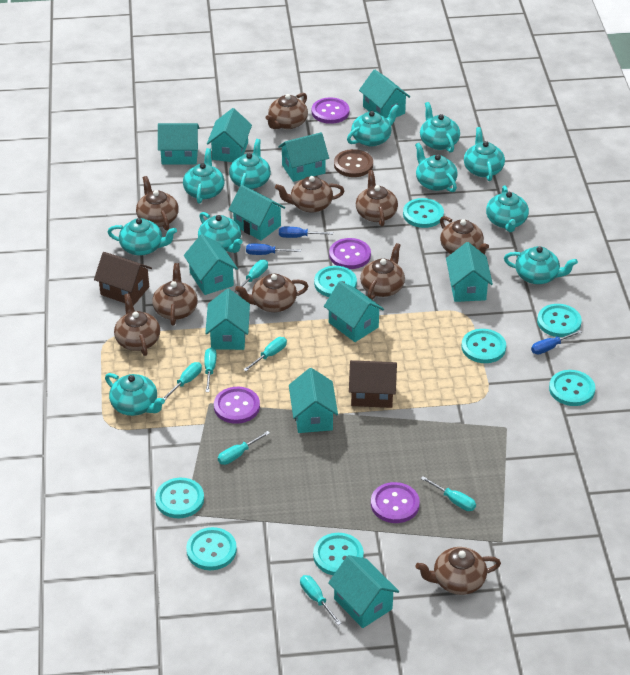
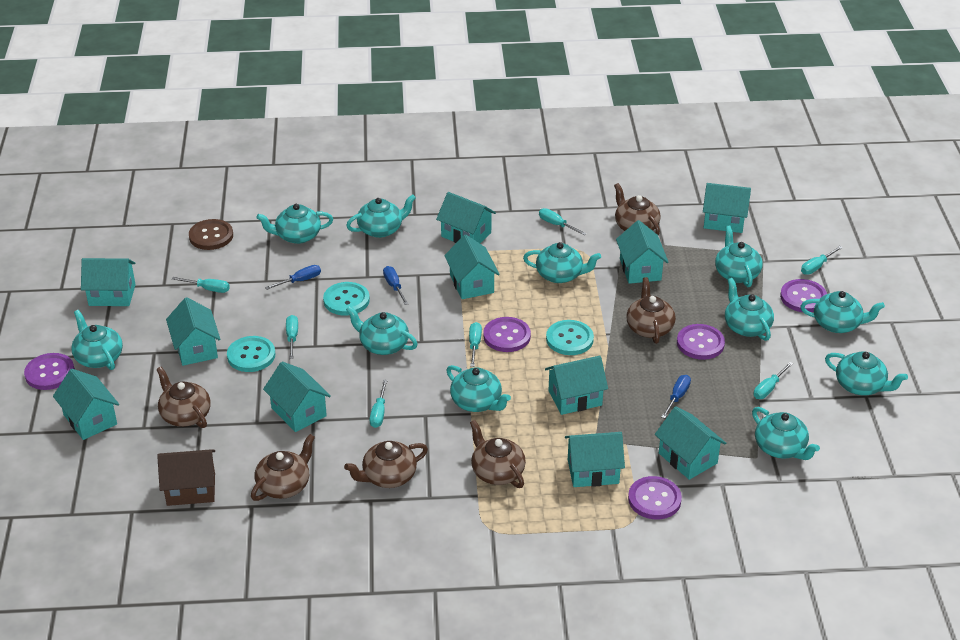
brown house: 2 -> 1
brown teapot: 10 -> 6
purple button: 4 -> 5
turquoise button: 8 -> 3

